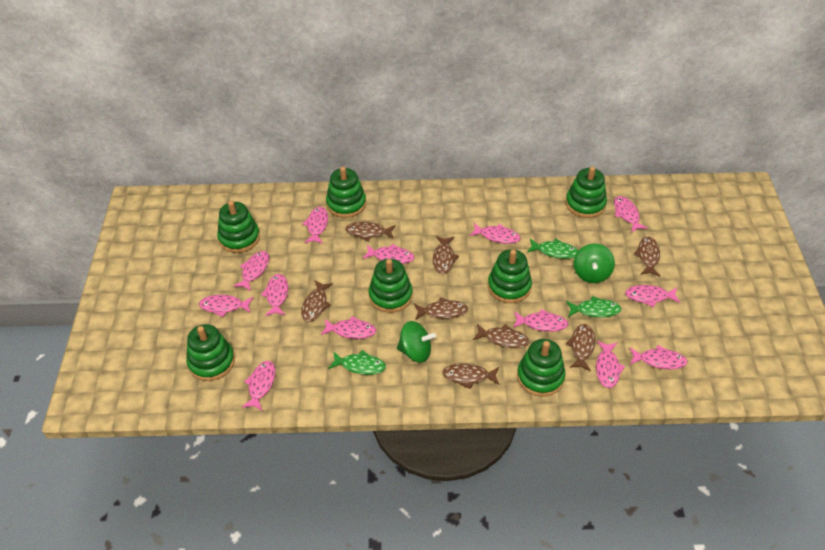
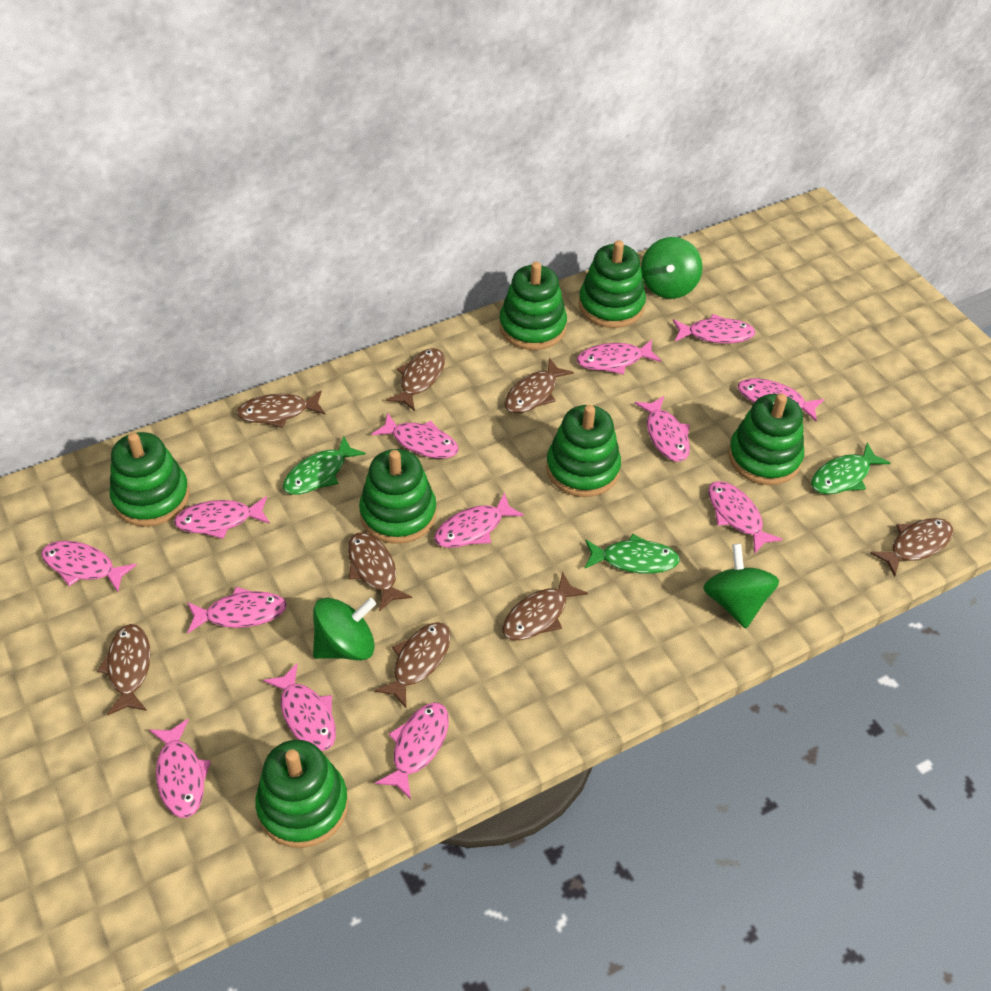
green spinning top: 2 -> 3

